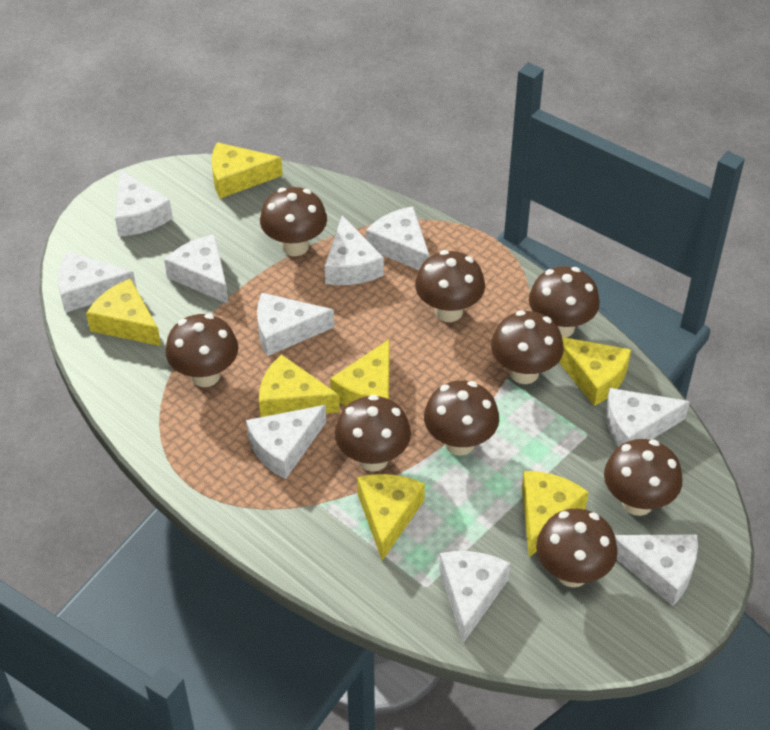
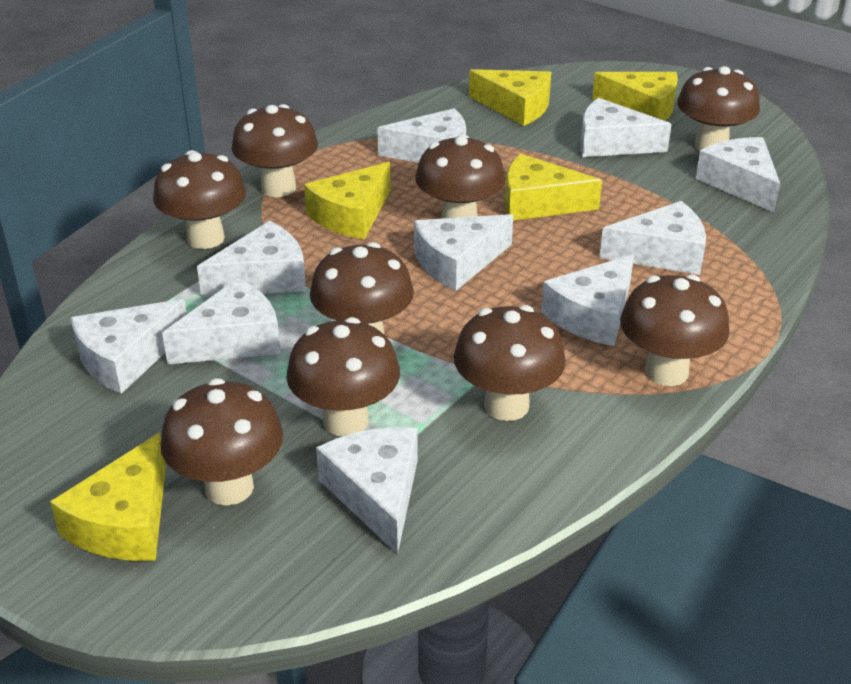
yellow cheese: 7 -> 5

